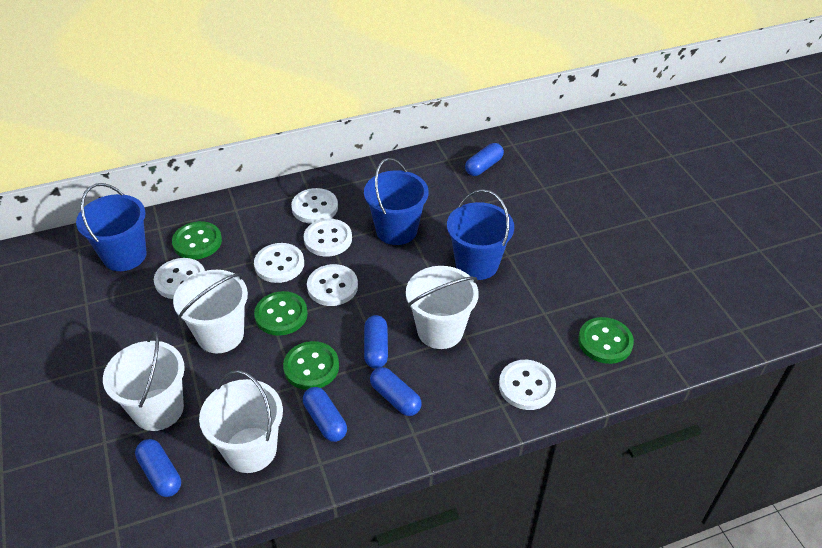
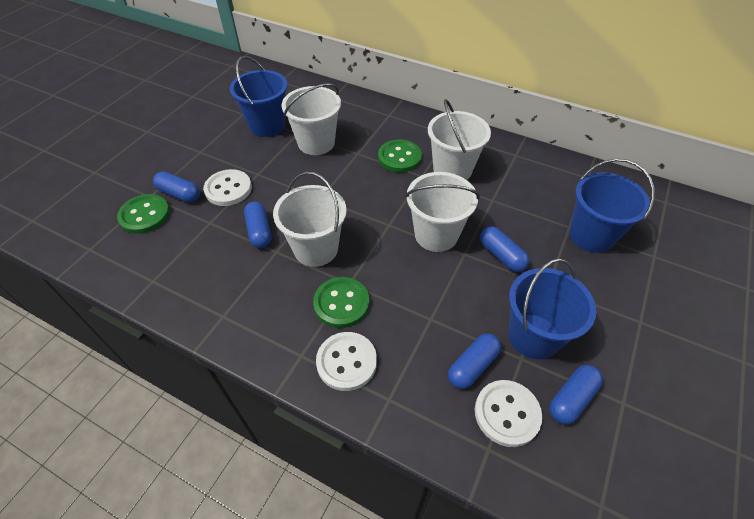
green button: 4 -> 3
white button: 6 -> 3

